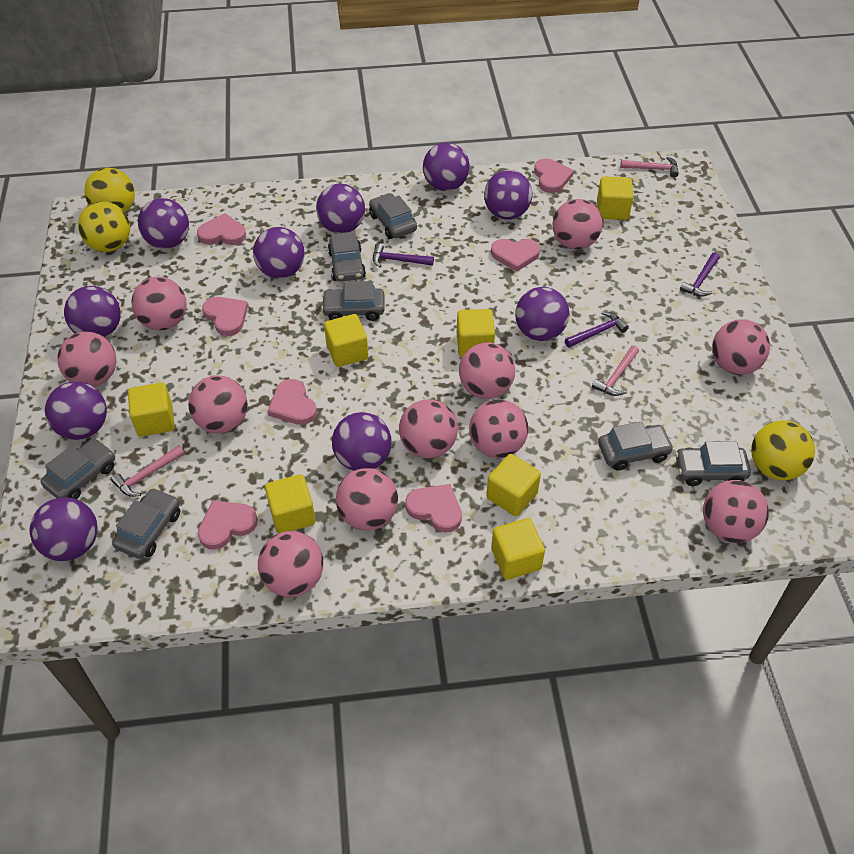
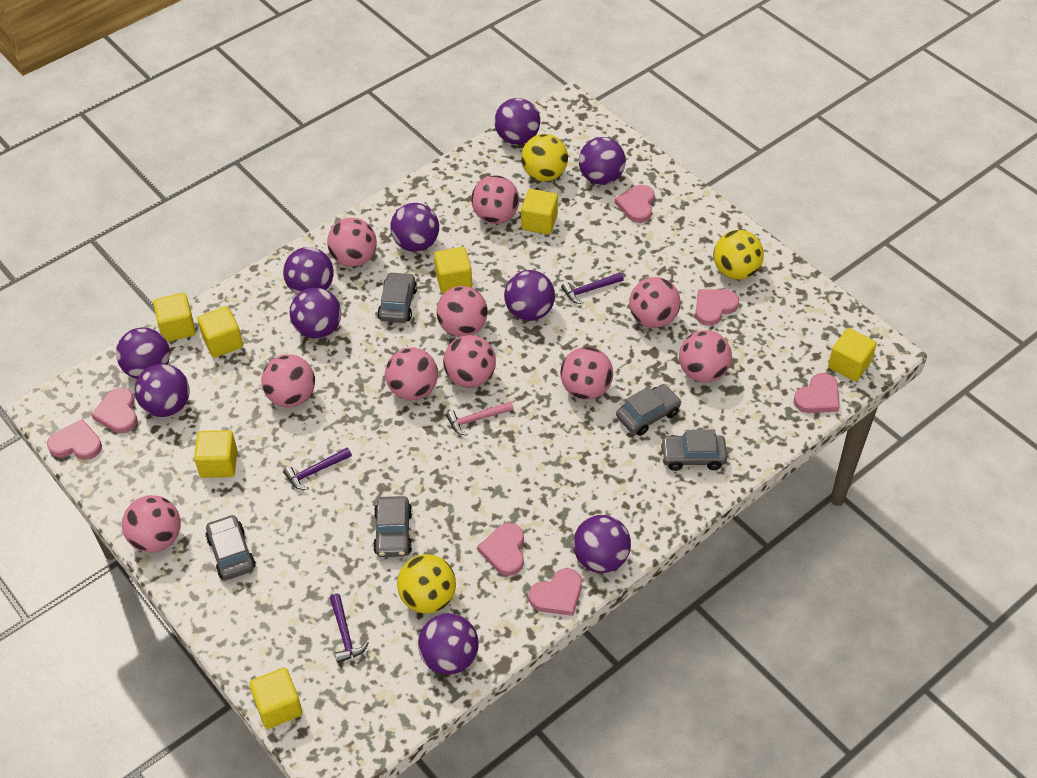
grey car: 7 -> 5
pink ball: 11 -> 10
pink hammer: 3 -> 1

